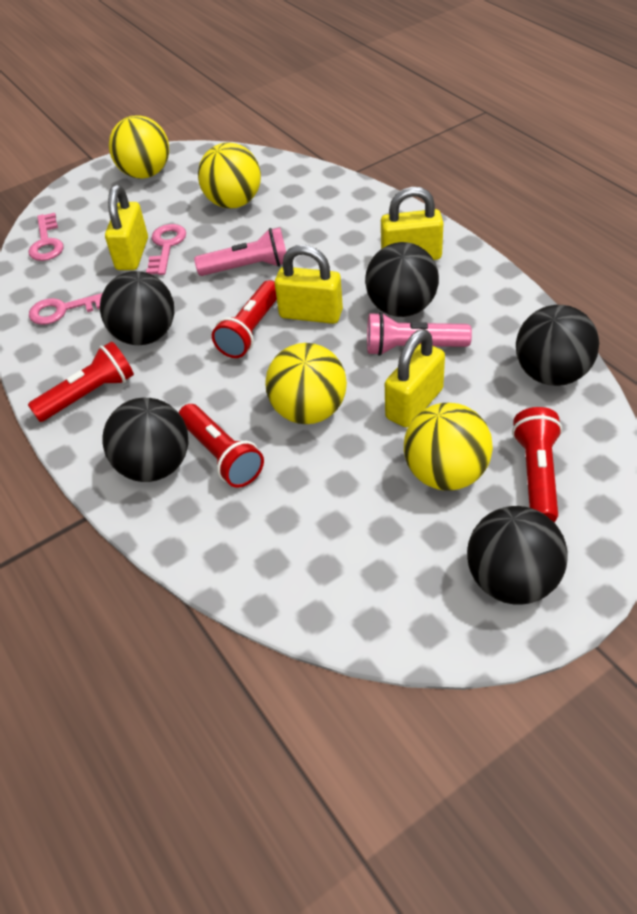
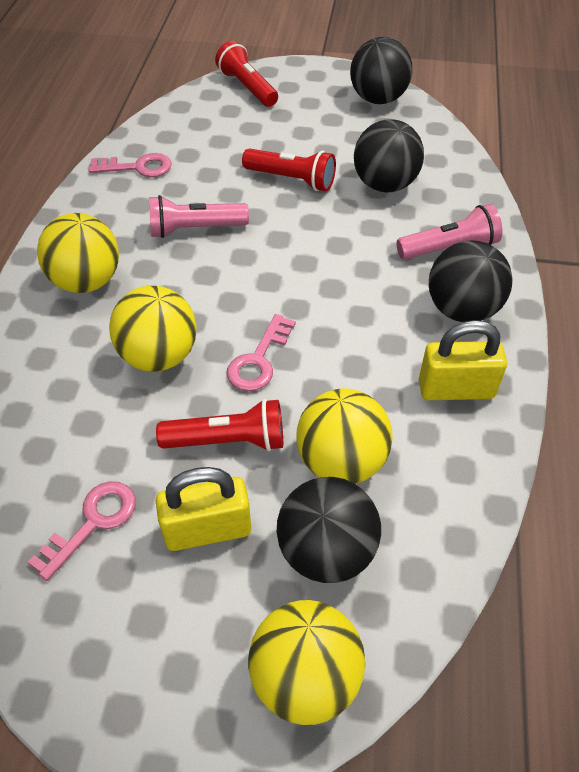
black ball: 5 -> 4
red flashlight: 4 -> 3
yellow padlock: 4 -> 2

